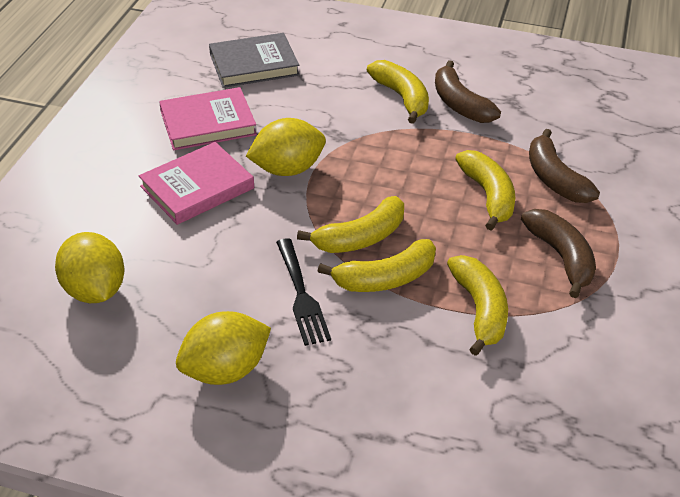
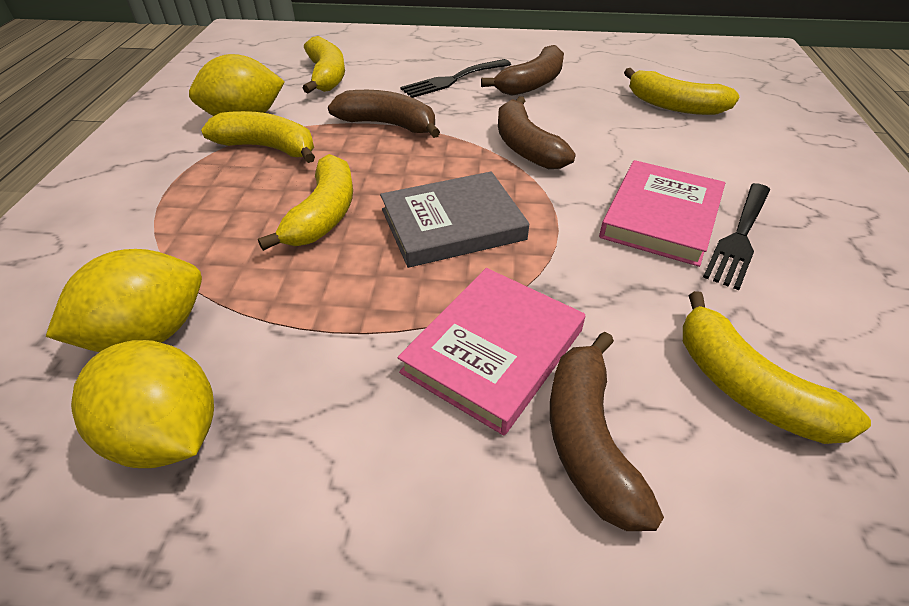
black fork: 1 -> 2
brown banana: 3 -> 4

